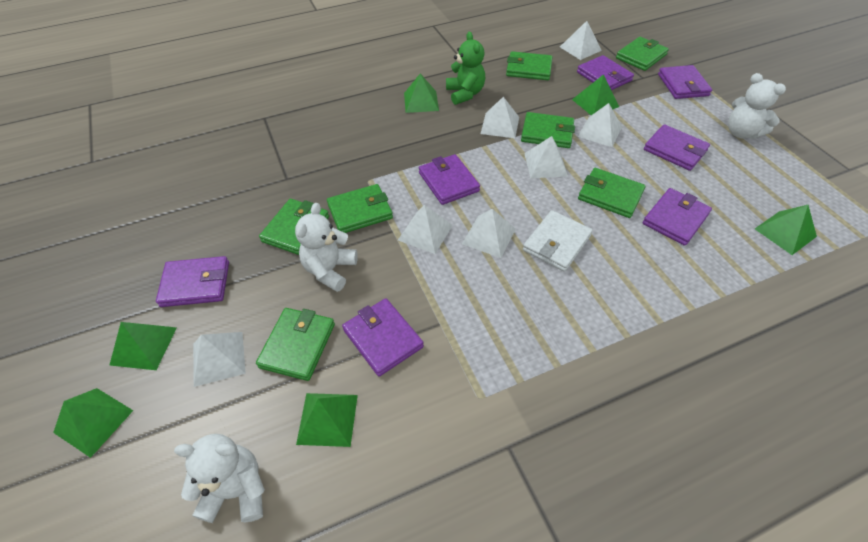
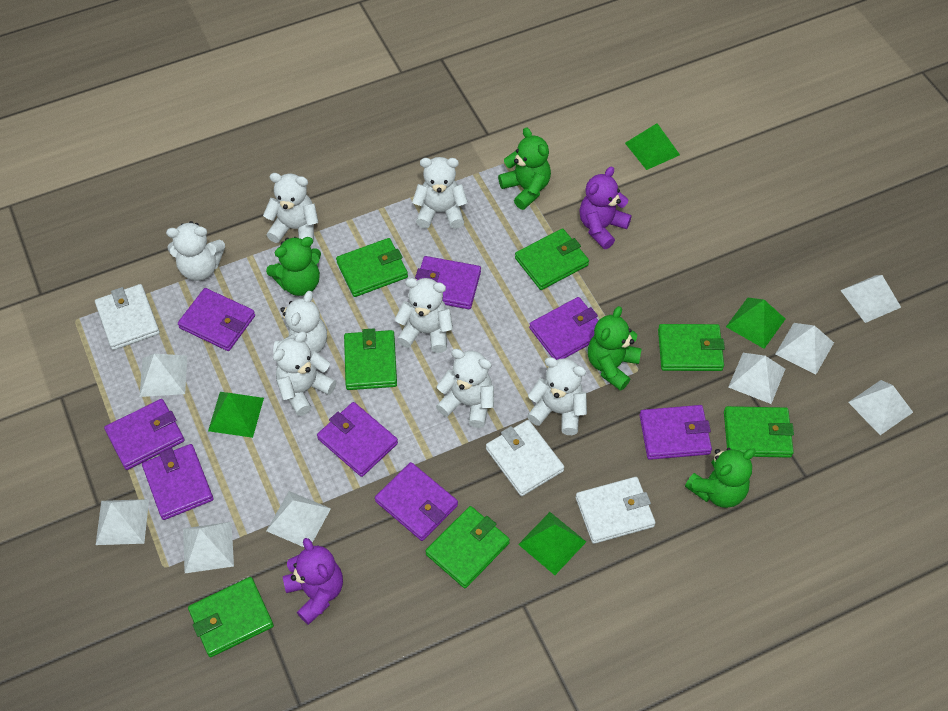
green pyramid: 6 -> 4
green teddy bear: 1 -> 4
purple teddy bear: 0 -> 2
purple wallet: 7 -> 8
white pyramid: 7 -> 8
white teddy bear: 3 -> 8
white wallet: 1 -> 3

